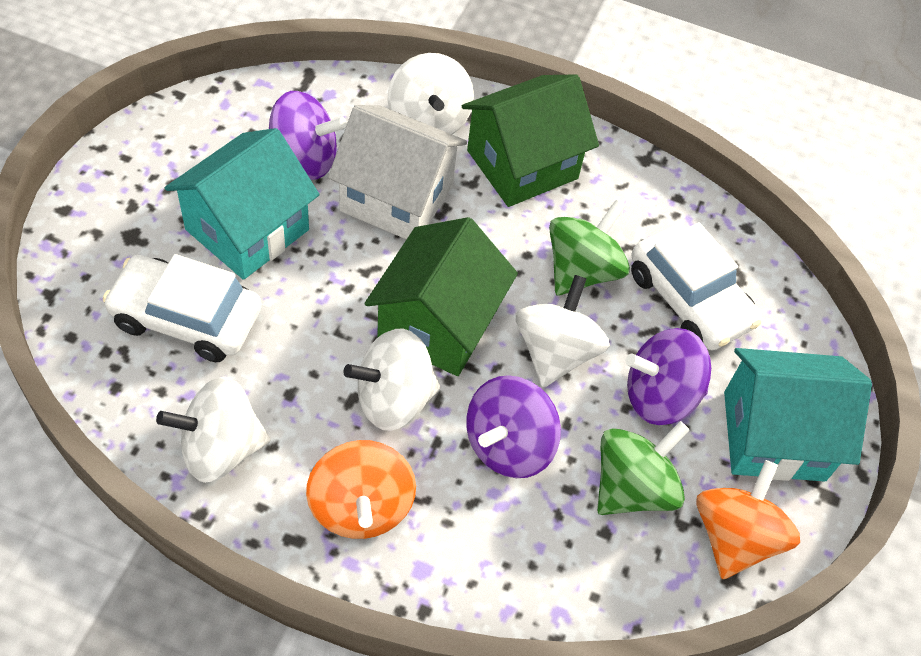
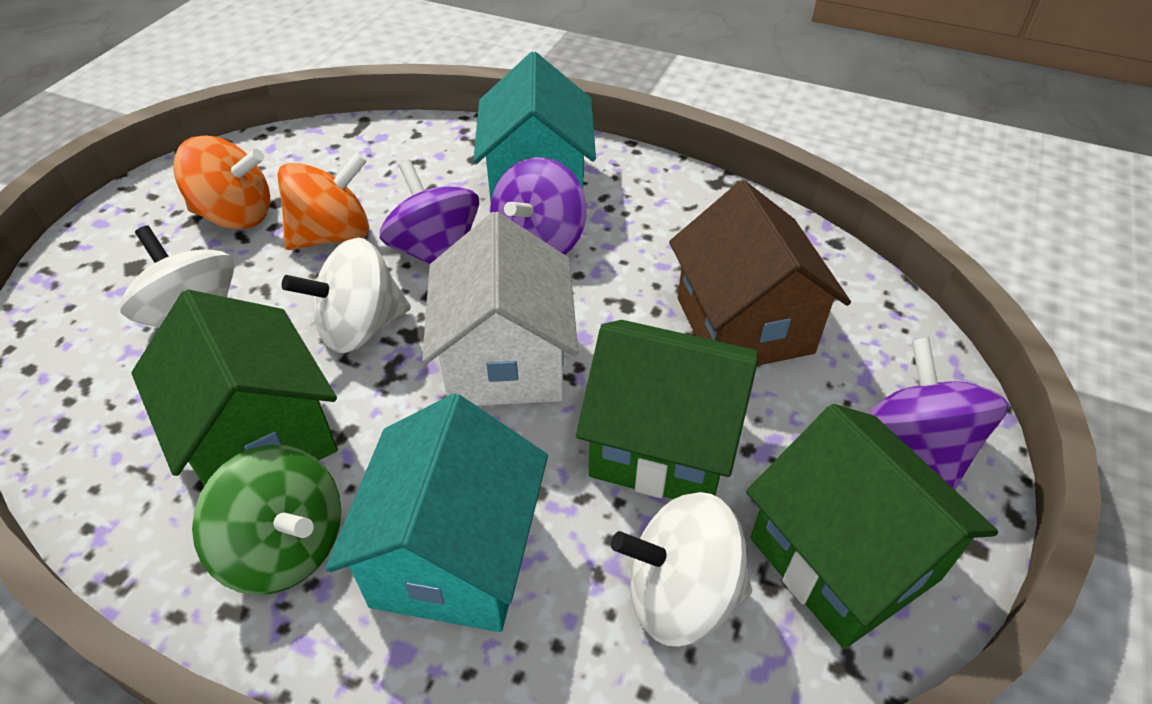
brown house: 0 -> 1
green house: 2 -> 3
green spinning top: 2 -> 1
white car: 2 -> 0
white spinning top: 4 -> 3

